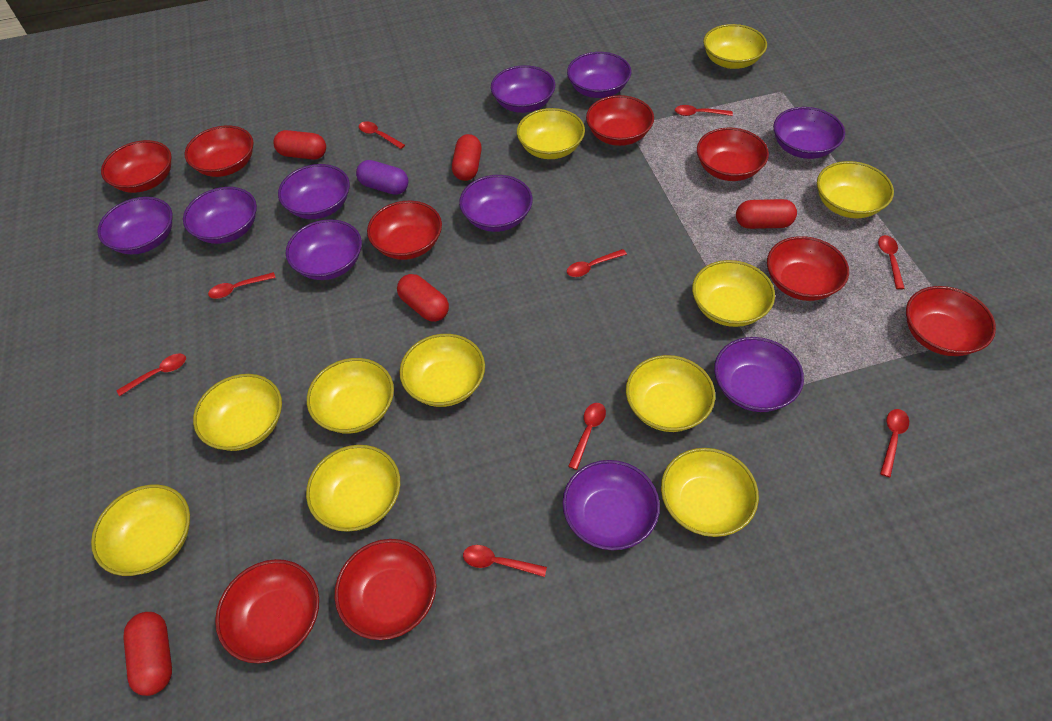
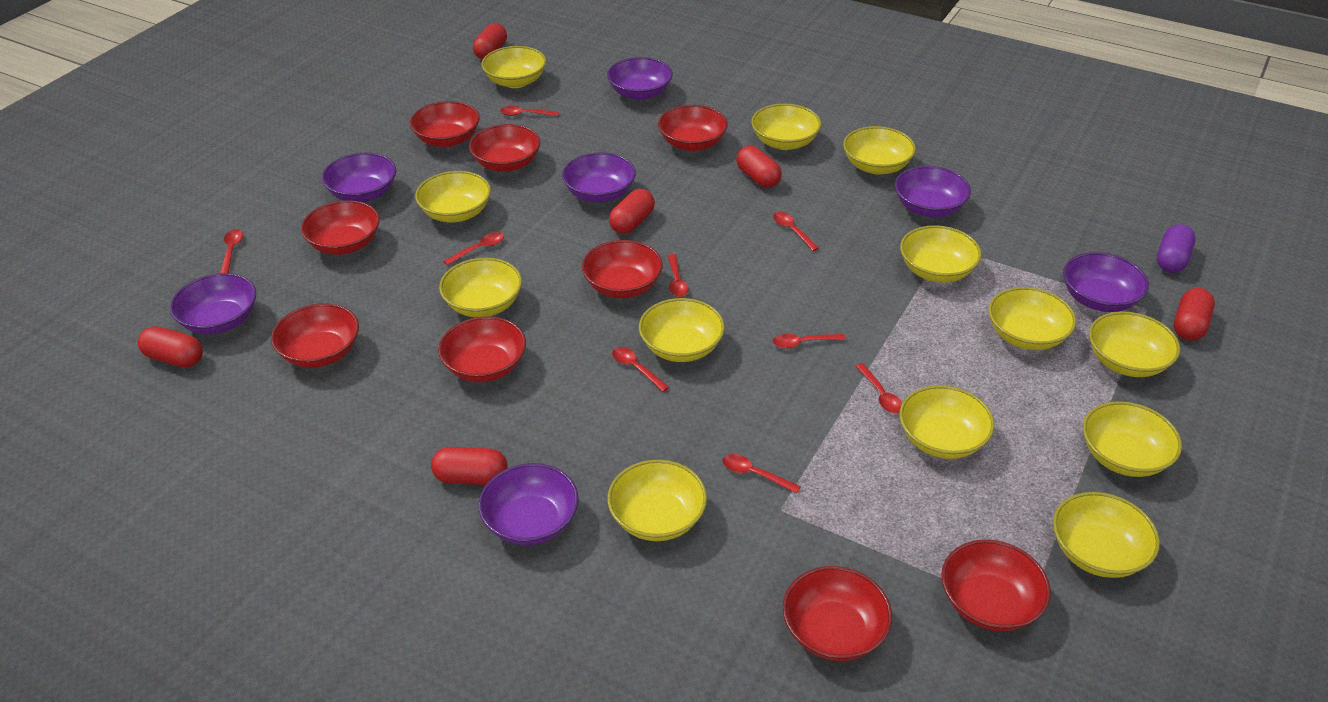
purple bowl: 10 -> 7
red capsule: 5 -> 6
yellow bowl: 11 -> 13

